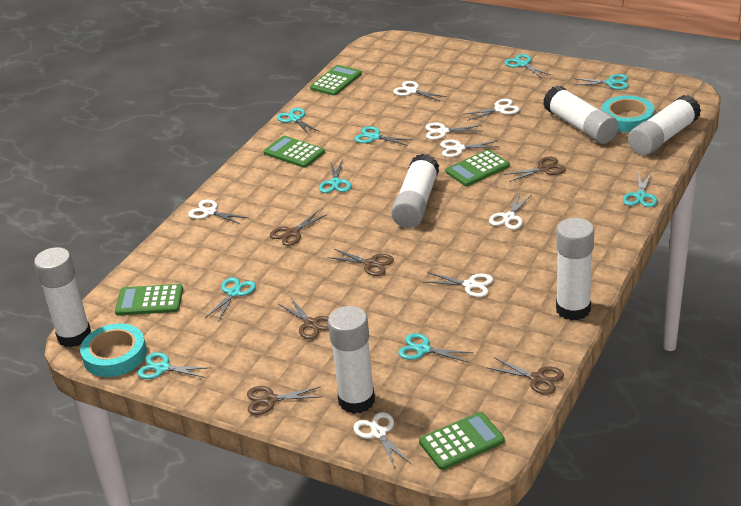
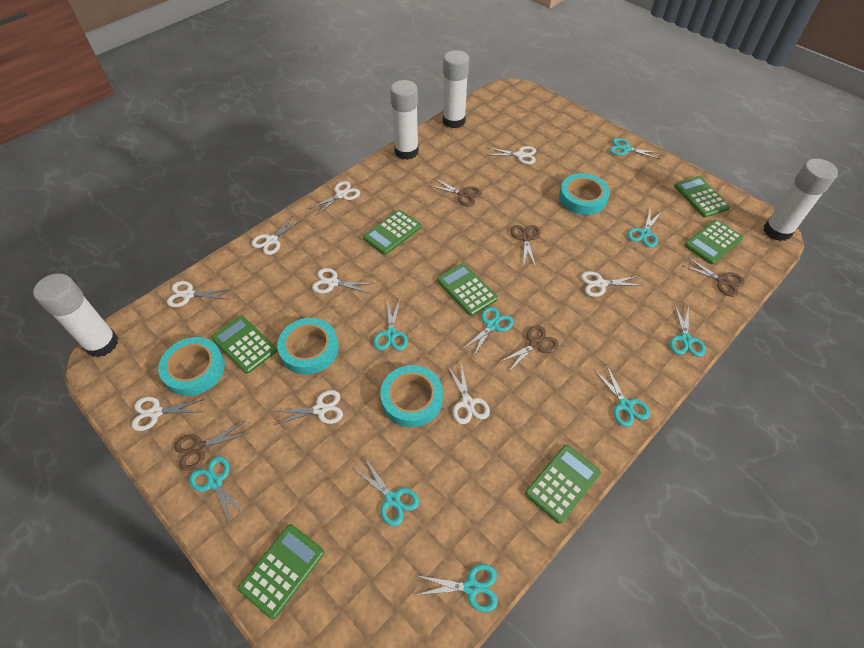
brown scissors: 6 -> 5
green calculator: 5 -> 7
turquoise tape: 2 -> 4
white glue stick: 6 -> 4
white scissors: 8 -> 9

